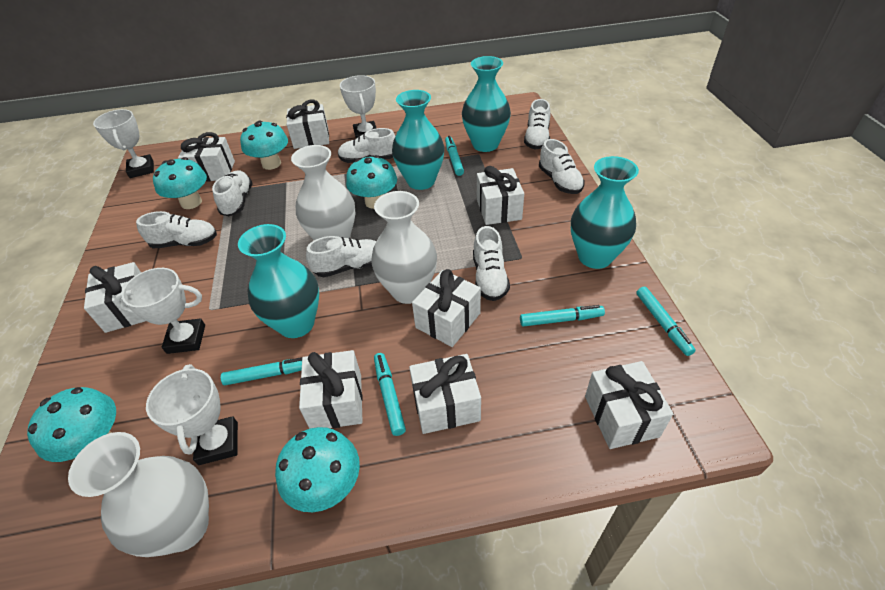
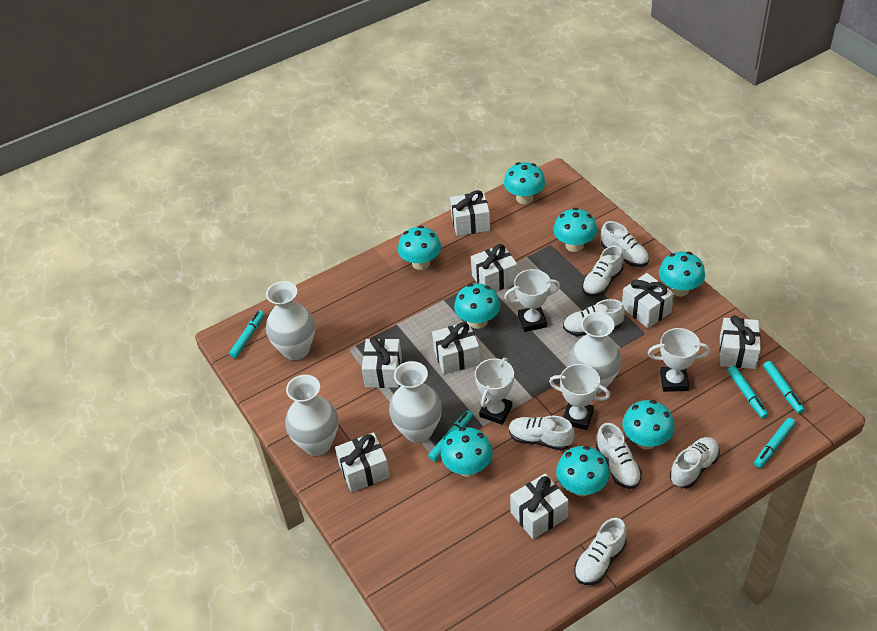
turquoise mushroom: 5 -> 8
turquoise vase: 4 -> 0
white vase: 3 -> 4

